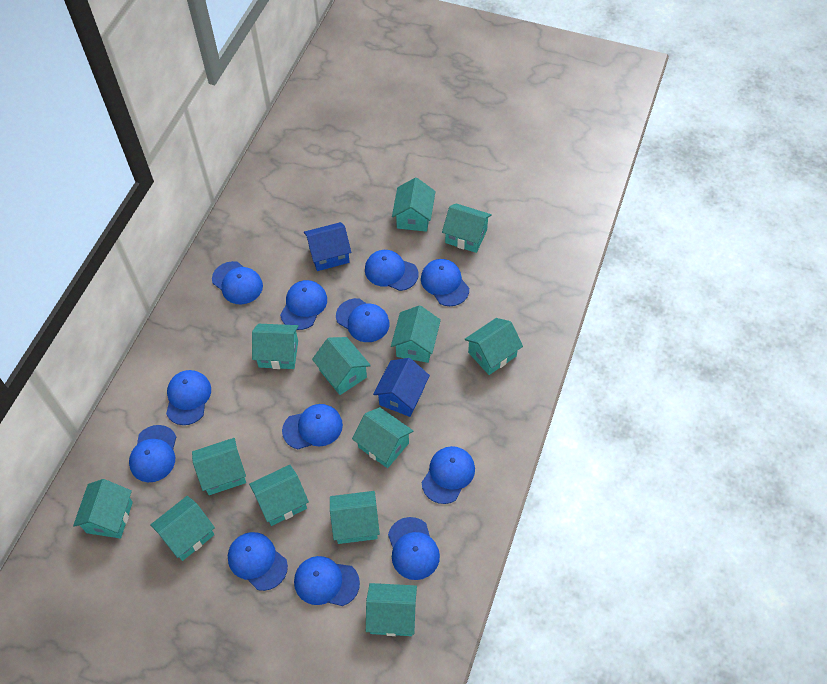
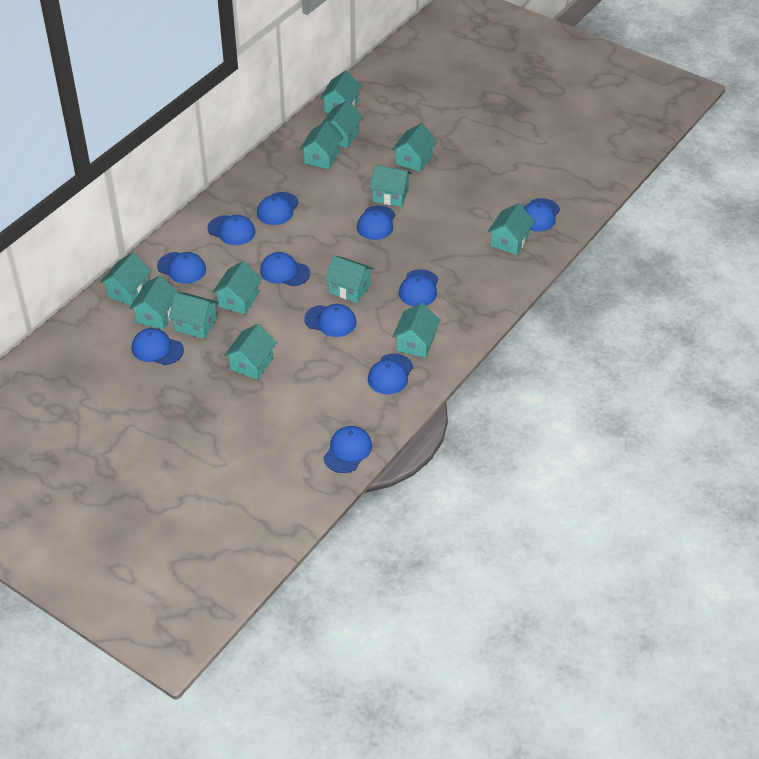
blue cap: 12 -> 11
blue house: 2 -> 0

